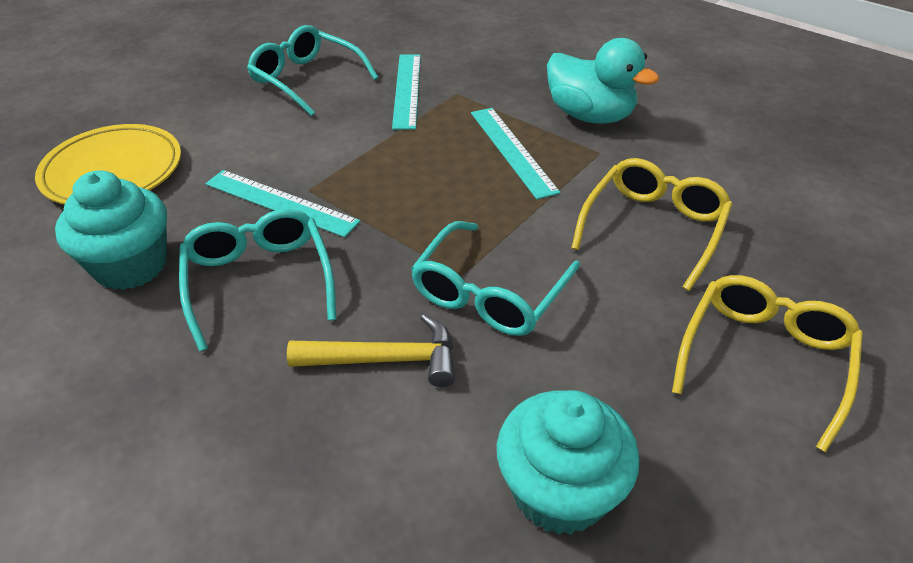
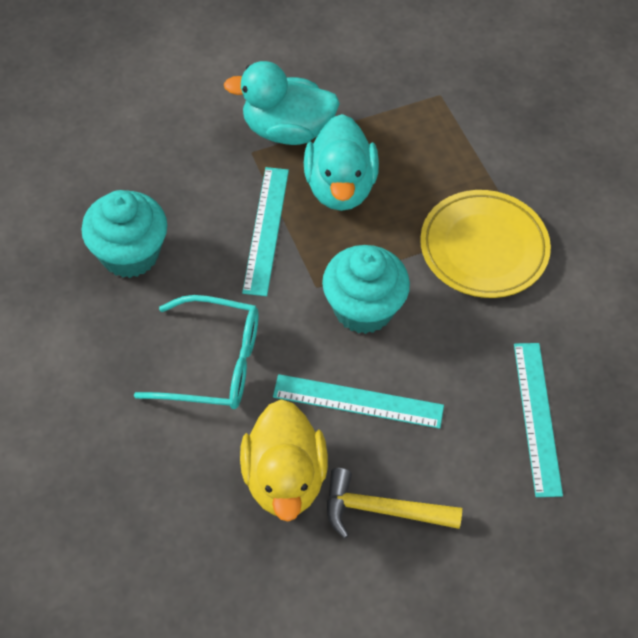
turquoise duck: 1 -> 2
turquoise glasses: 3 -> 1
yellow duck: 0 -> 1
yellow glasses: 2 -> 0

